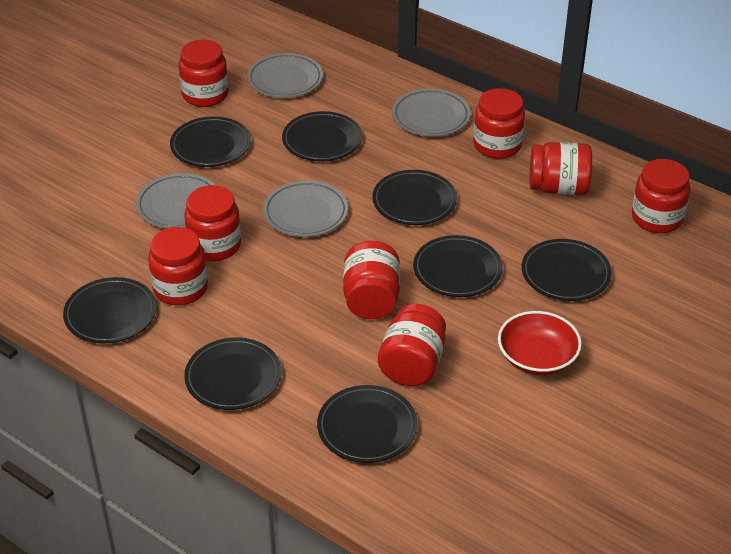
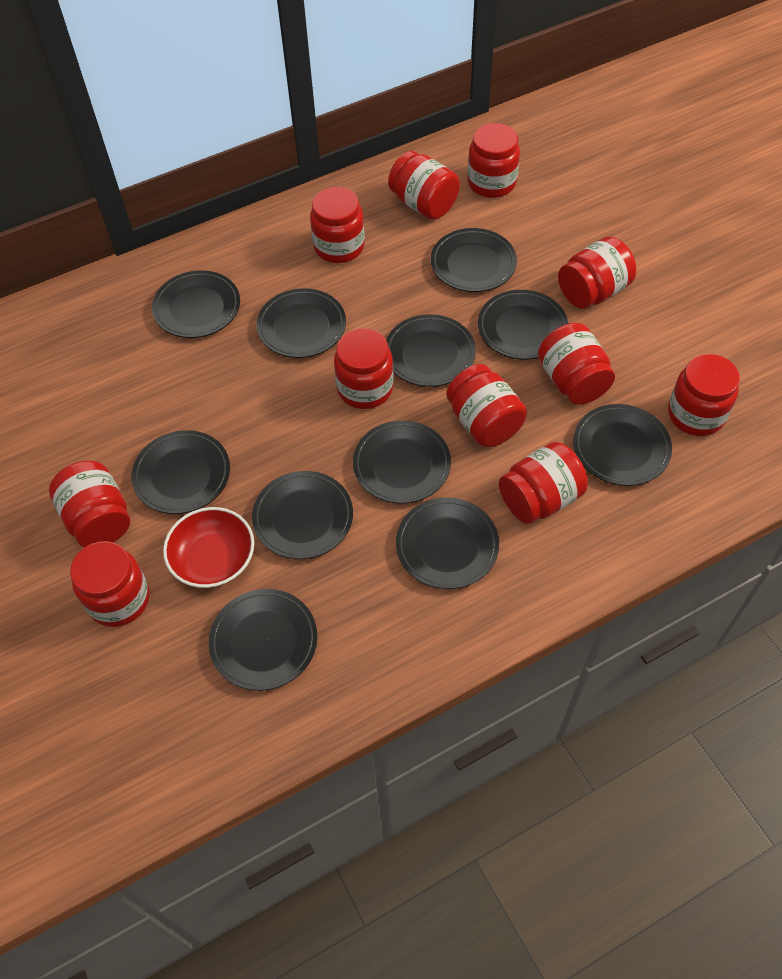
black plate: 8 -> 11
grey plate: 4 -> 0
red jar: 8 -> 11

